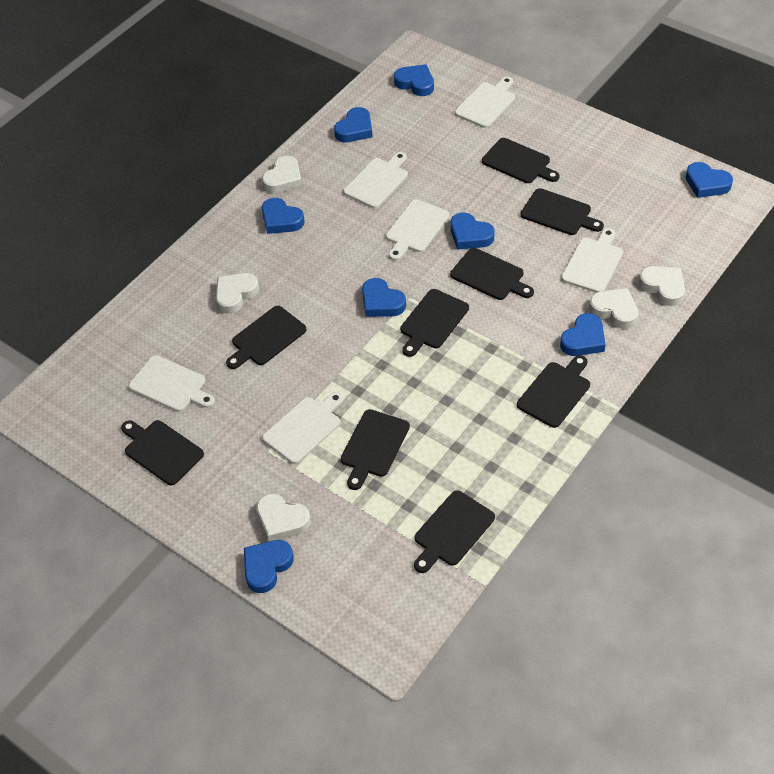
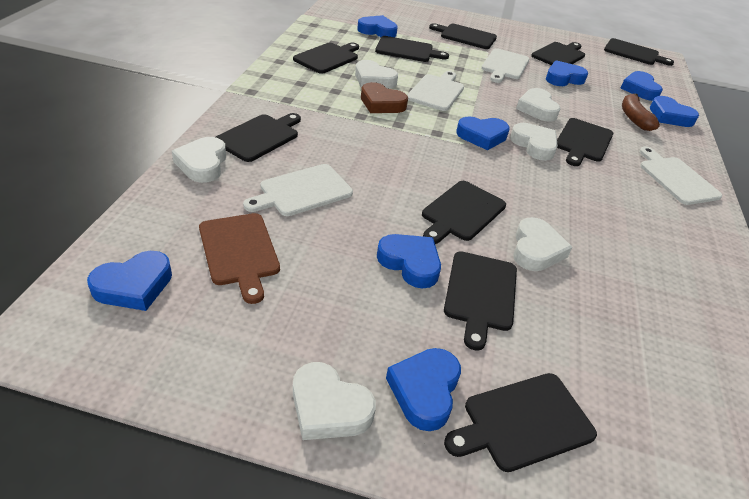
black cutting board: 9 -> 10
brown banana: 0 -> 1
brown cutting board: 0 -> 1
brown heart: 0 -> 1
white cutting board: 6 -> 4
white heart: 5 -> 6

